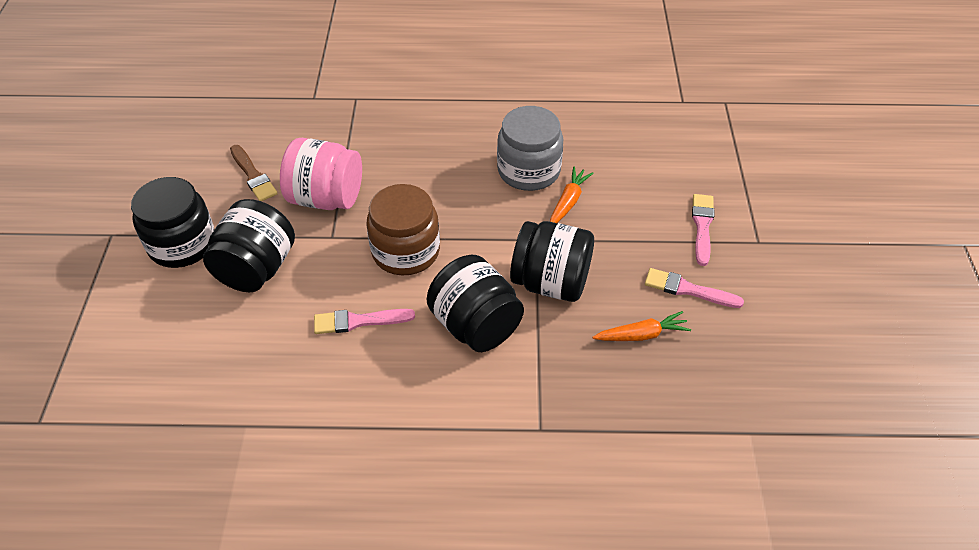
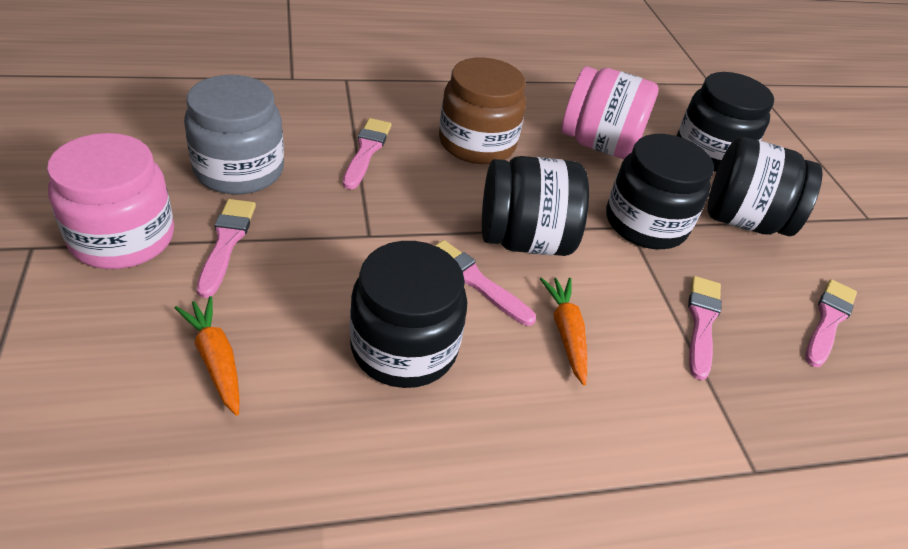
black jar: 4 -> 5
brown brush: 1 -> 0
pink brush: 3 -> 5
pink jar: 1 -> 2

